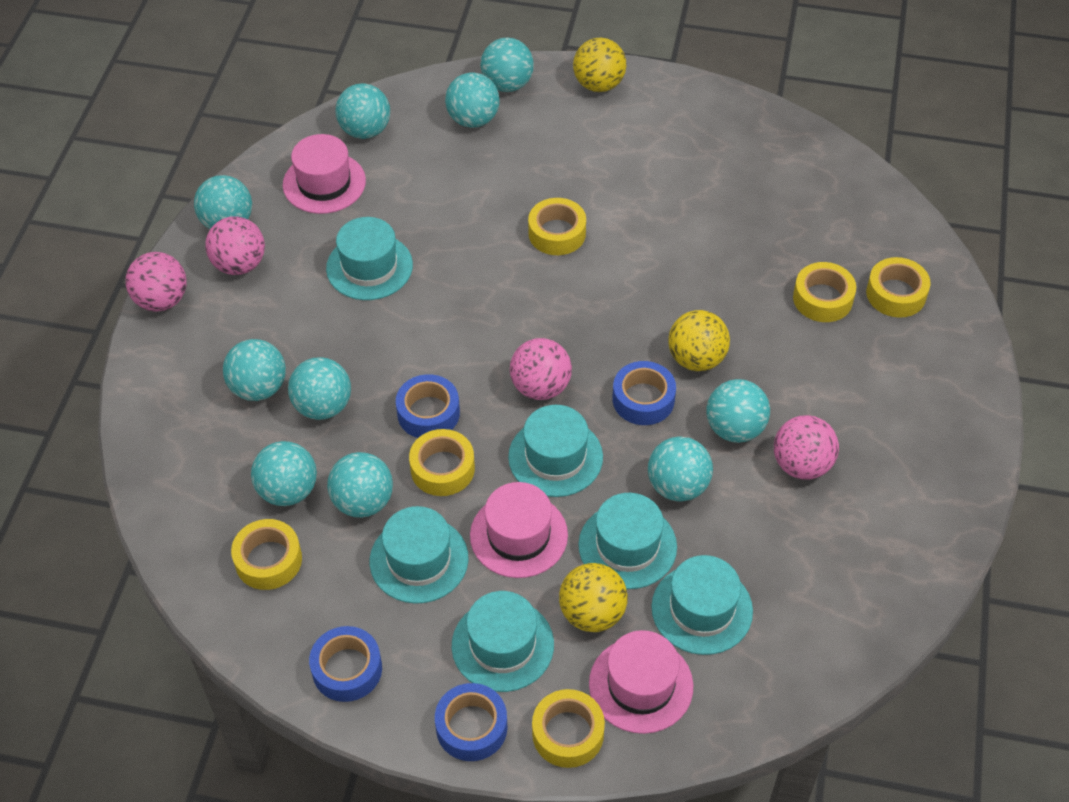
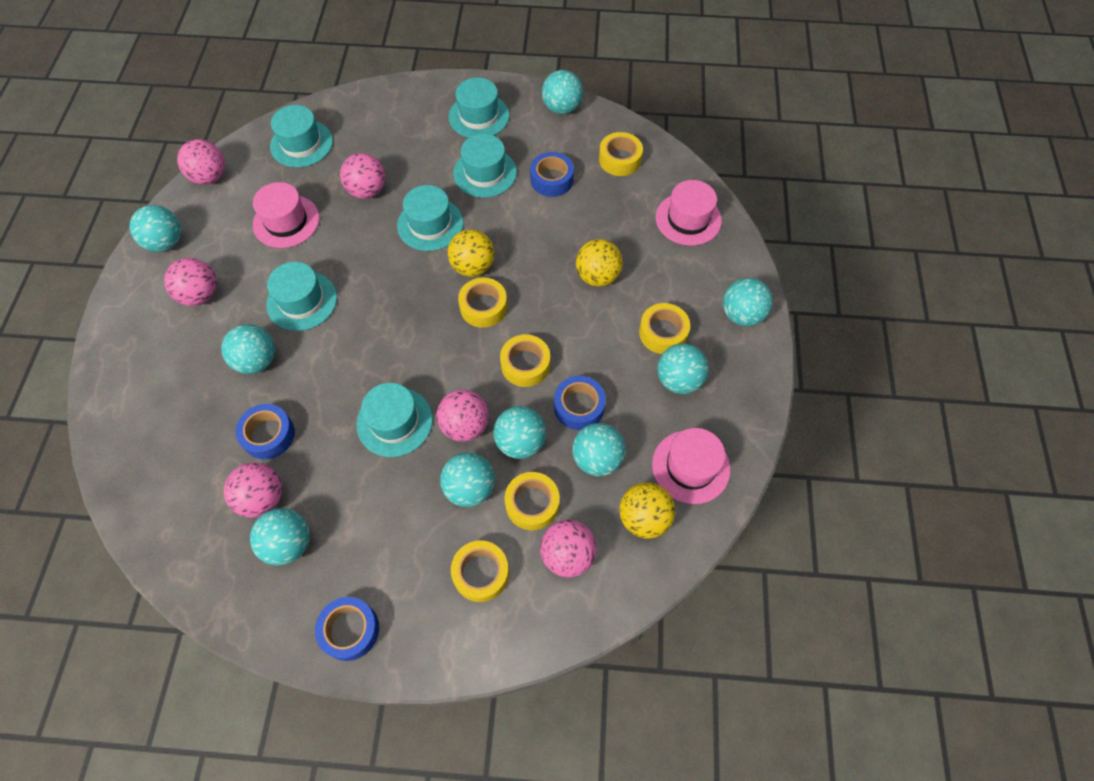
pink ball: 4 -> 6
turquoise ball: 10 -> 9

